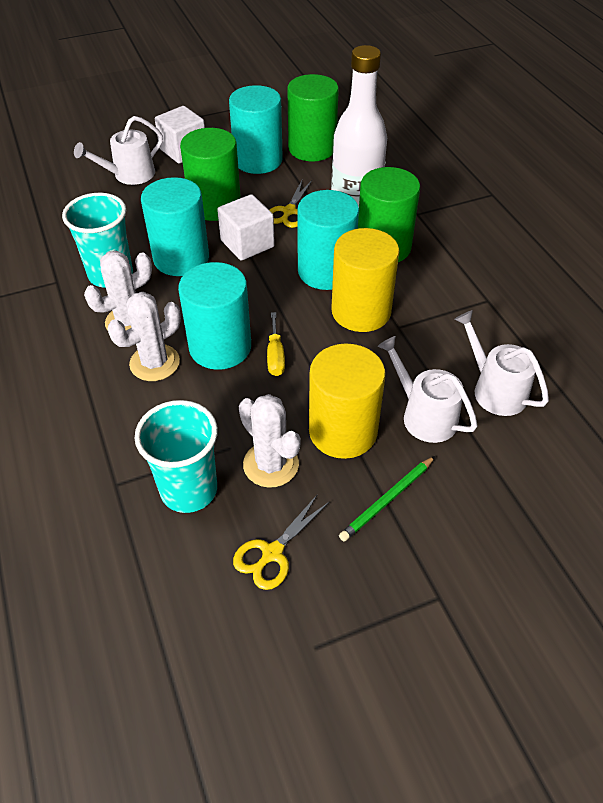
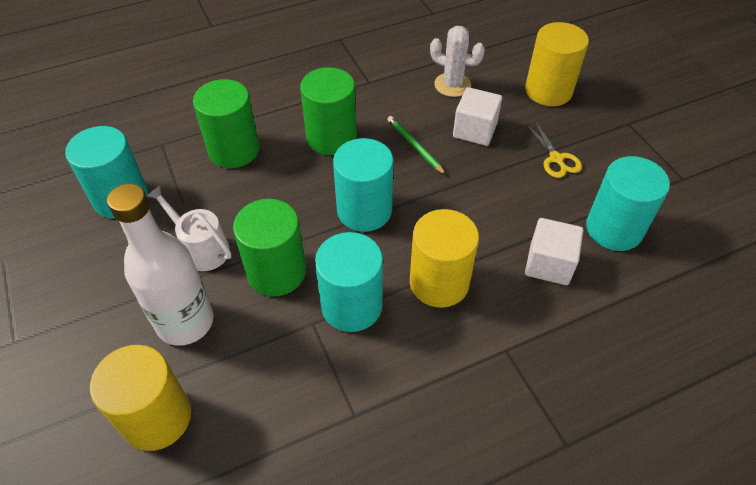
turquoise cup: 2 -> 0
white cactus: 3 -> 1
white watering can: 3 -> 1
yellow cylinder: 2 -> 3
yellow scissors: 2 -> 1
yellow screwdriver: 1 -> 0

